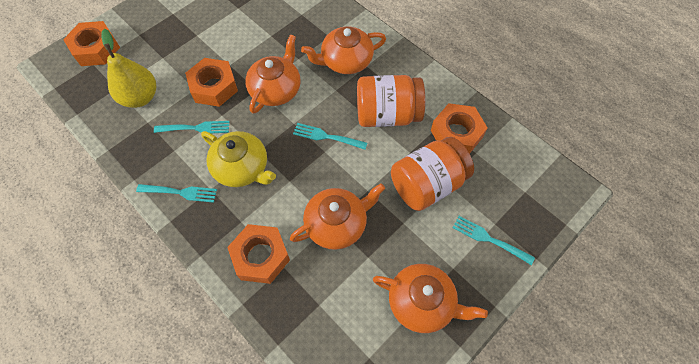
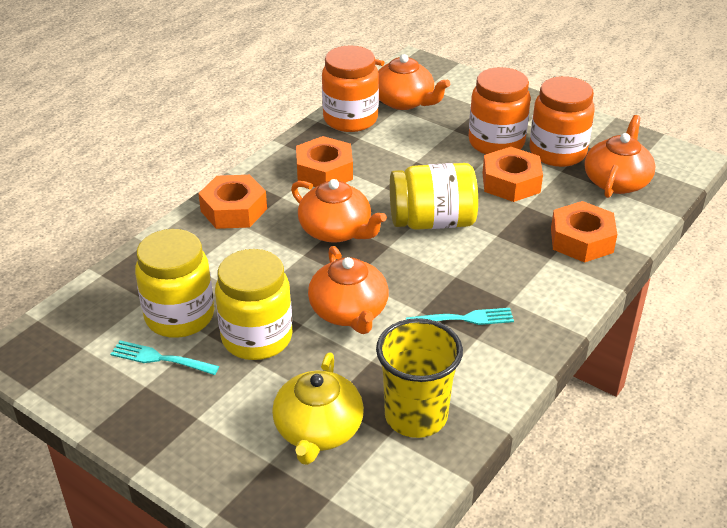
orange jar: 2 -> 3
turquoise fork: 4 -> 2
yellow cup: 0 -> 1
yellow jar: 0 -> 3
yellow pear: 1 -> 0

